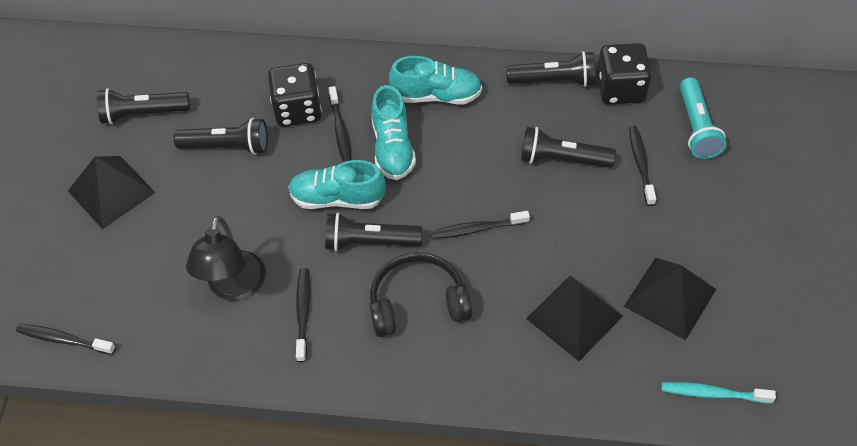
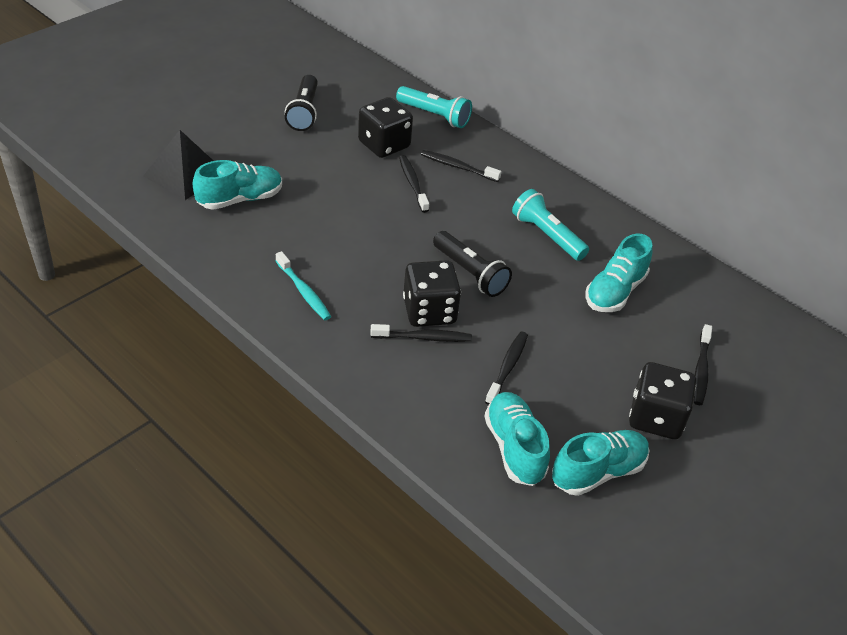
black dice: 2 -> 3
black flashlight: 5 -> 2
black headphones: 1 -> 0
black lamp: 1 -> 0
black pyramid: 3 -> 1
turquoise flashlight: 1 -> 2
turquoise shoe: 3 -> 4

